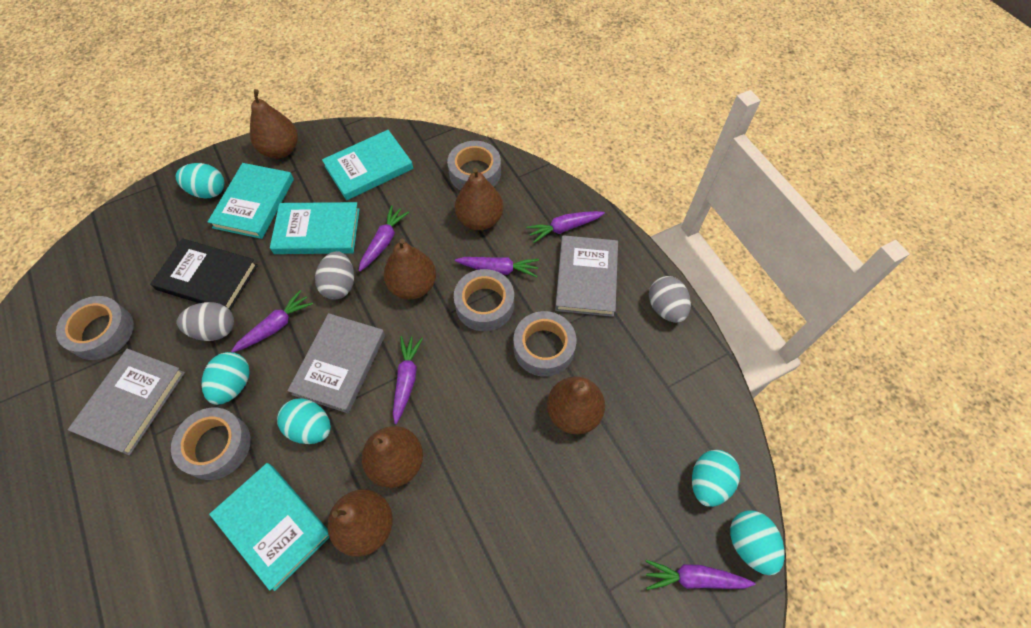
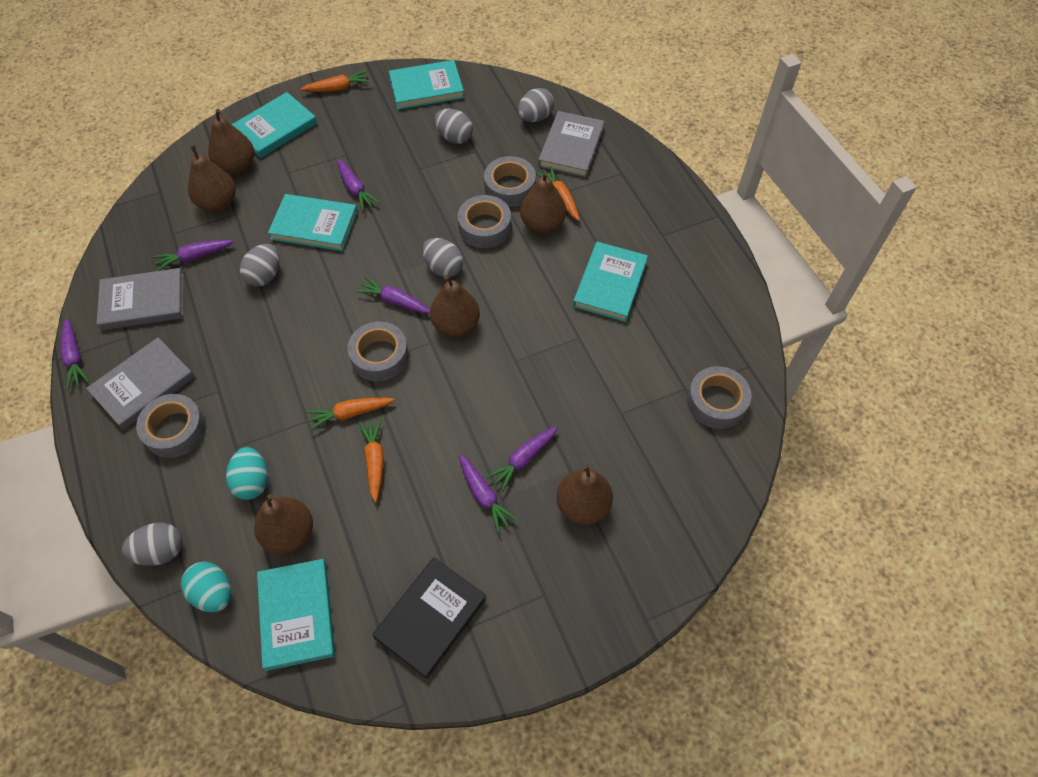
grey egg: 3 -> 5
orange carrot: 0 -> 4
turquoise book: 4 -> 5
turquoise egg: 5 -> 2

